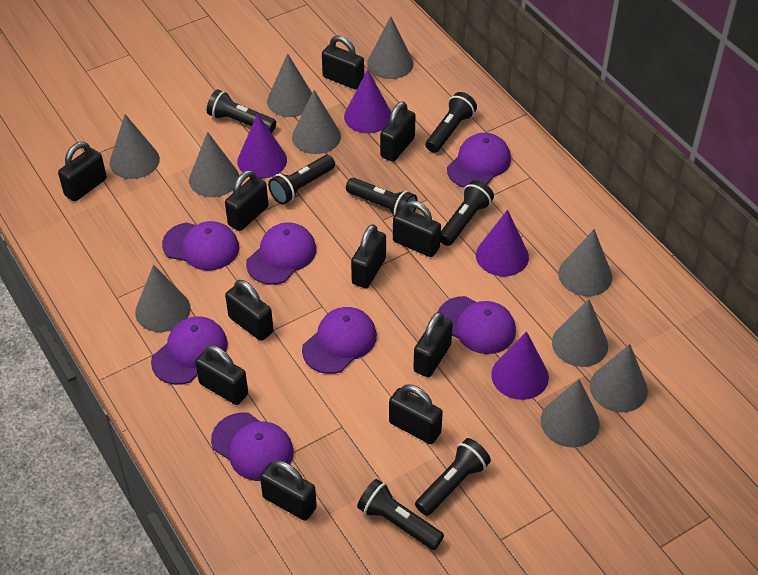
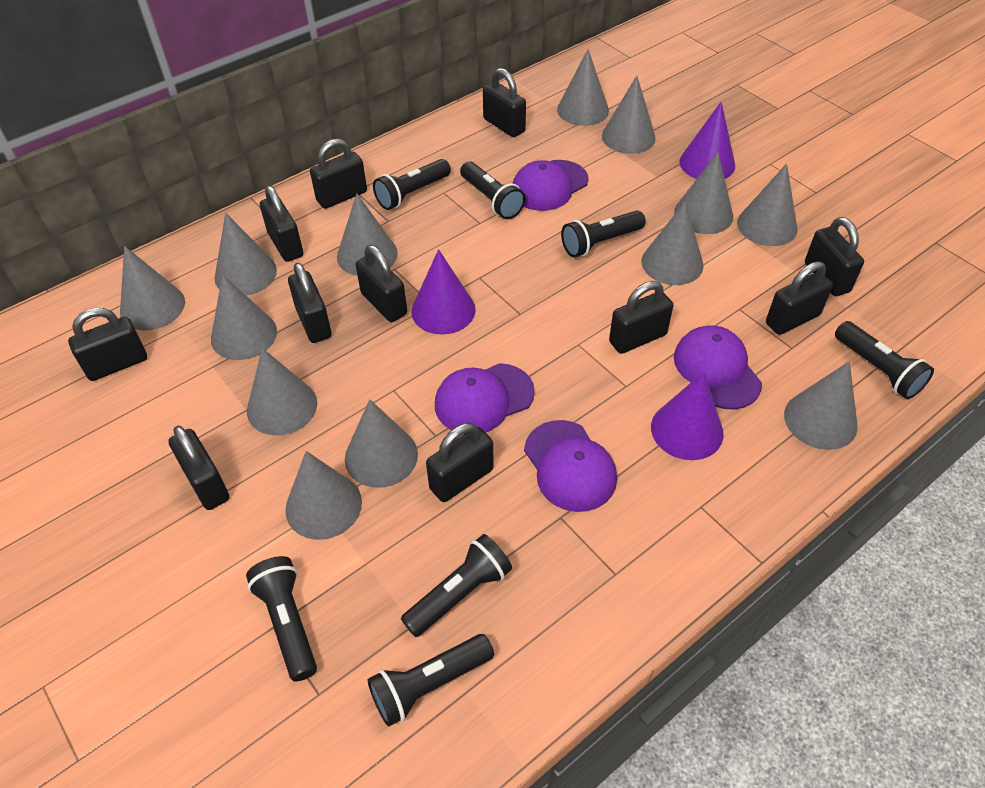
grey cone: 10 -> 13
purple cap: 7 -> 4
purple cone: 4 -> 3

